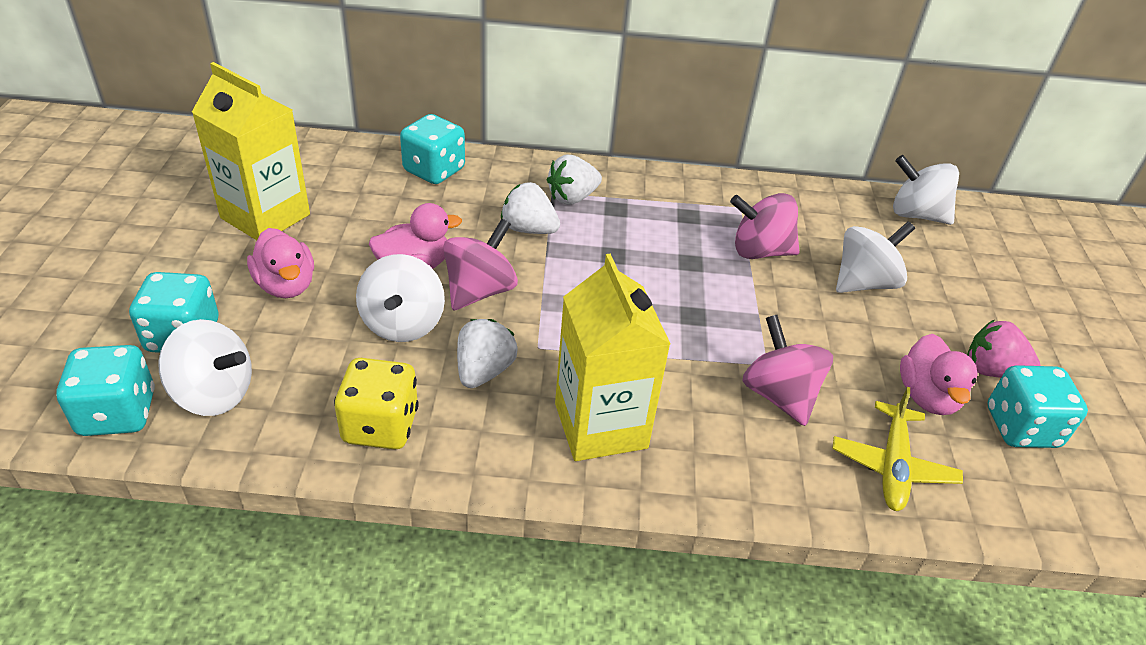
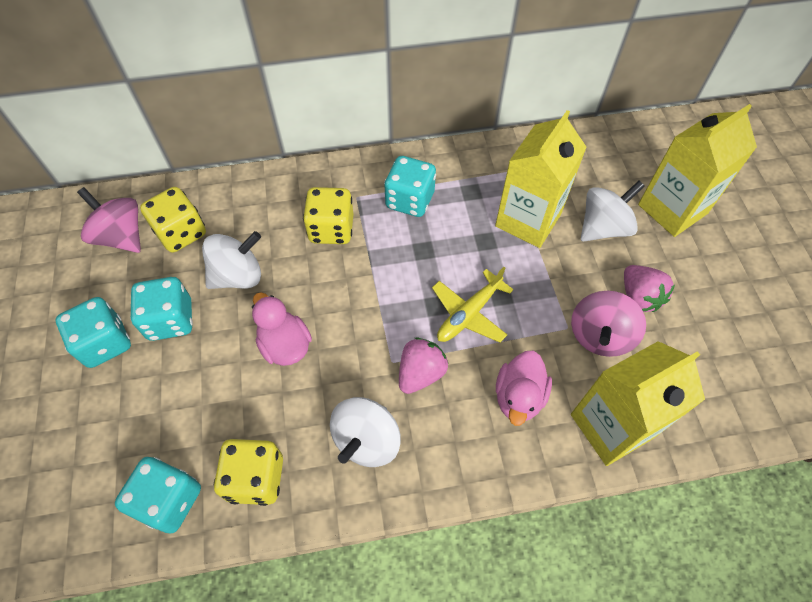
pink duck: 3 -> 2
pink spinning top: 3 -> 2
pink strawberry: 1 -> 2
white spinning top: 4 -> 3
white strawberry: 3 -> 0
yellow carton: 2 -> 3
yellow dice: 1 -> 3

